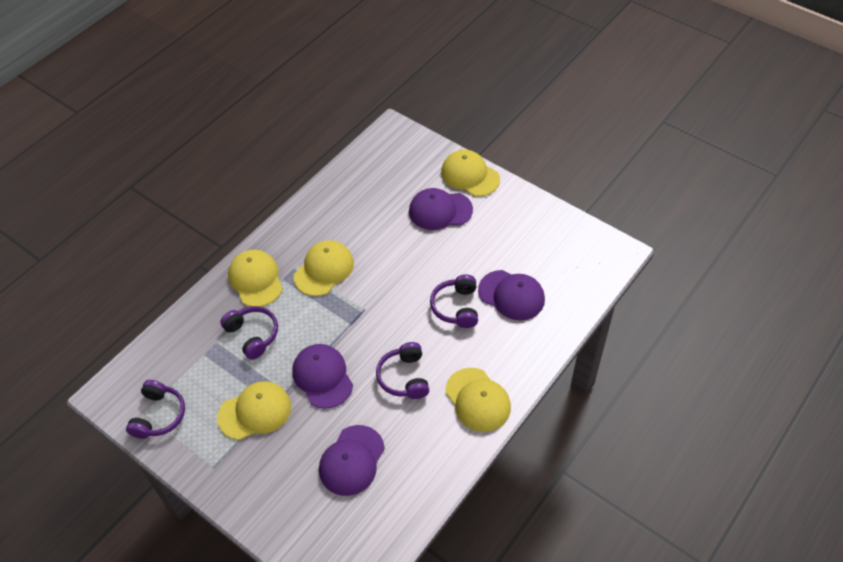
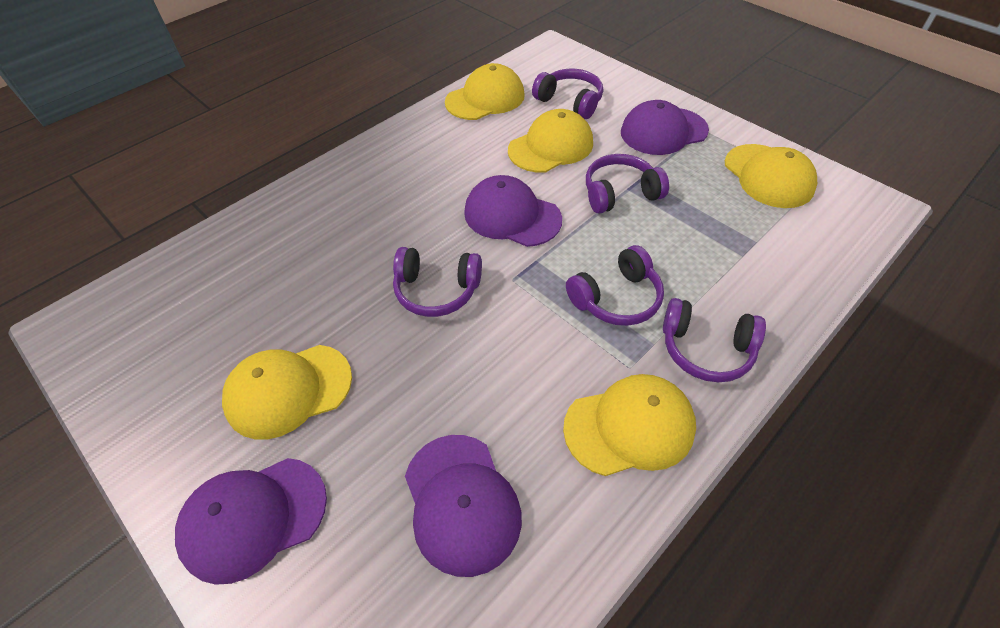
purple headphones: 4 -> 5

